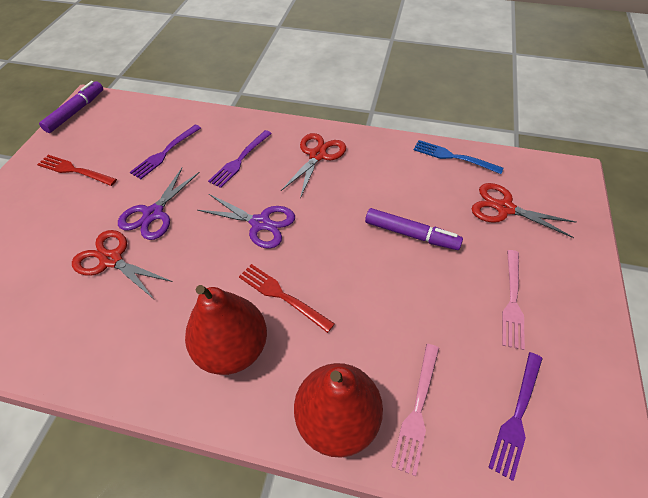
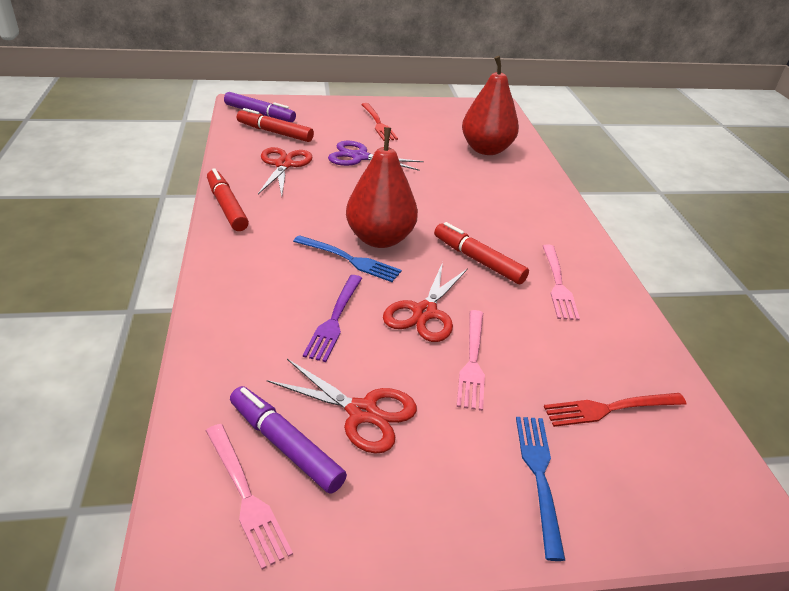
blue fork: 1 -> 2
pink fork: 2 -> 3
purple fork: 3 -> 1
purple scissors: 2 -> 1
red marker: 0 -> 3

